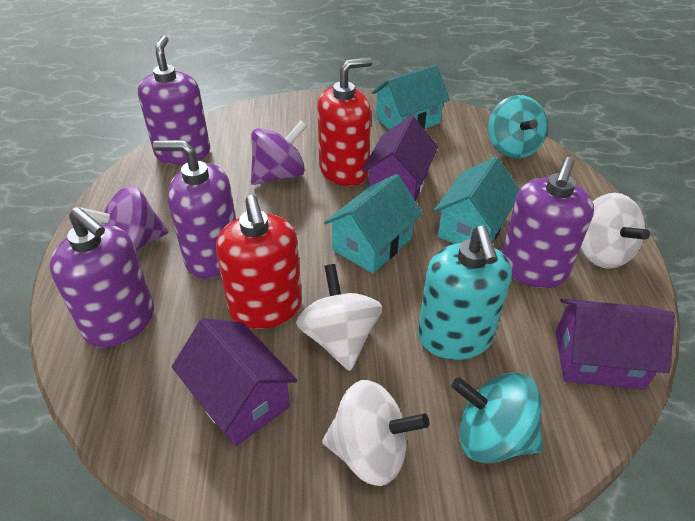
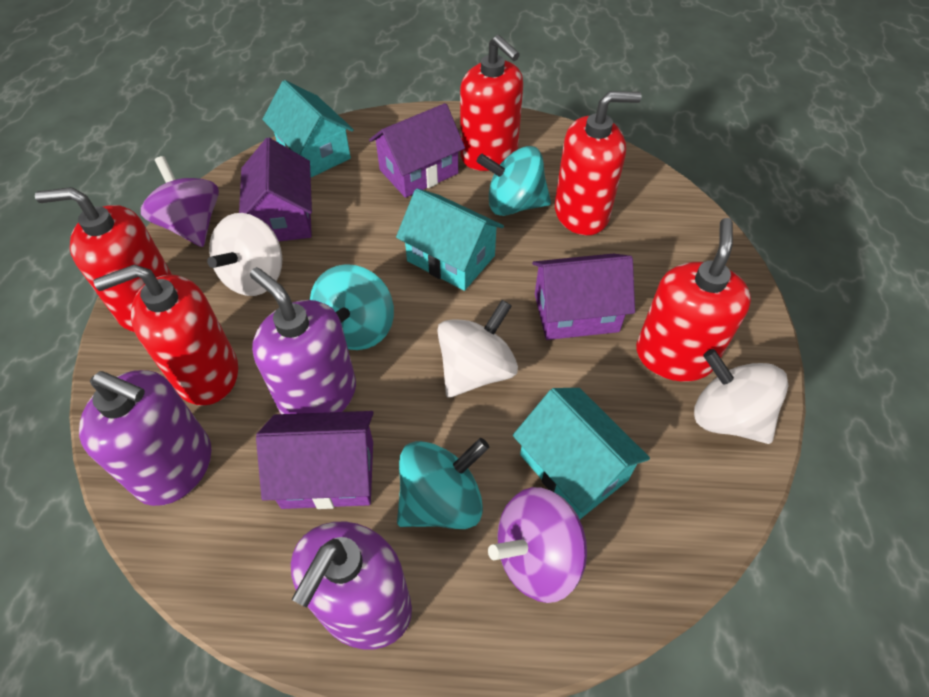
purple house: 3 -> 4
purple soap dispenser: 4 -> 3
red soap dispenser: 2 -> 5
turquoise soap dispenser: 1 -> 0
turquoise spinning top: 2 -> 3

